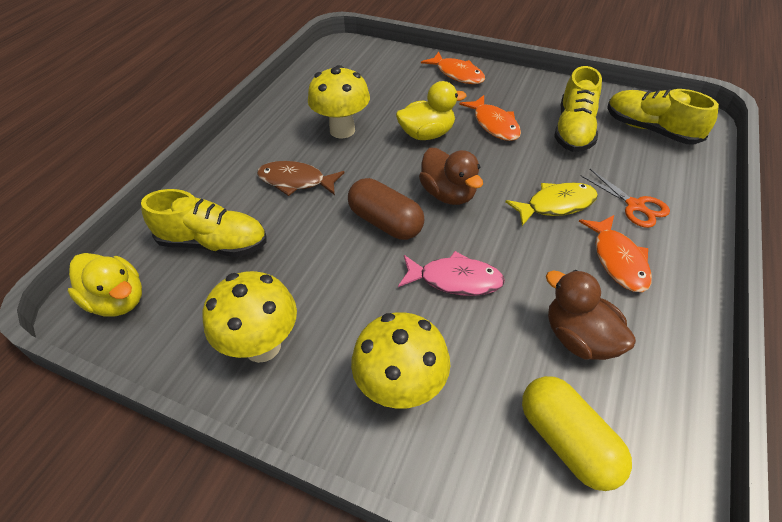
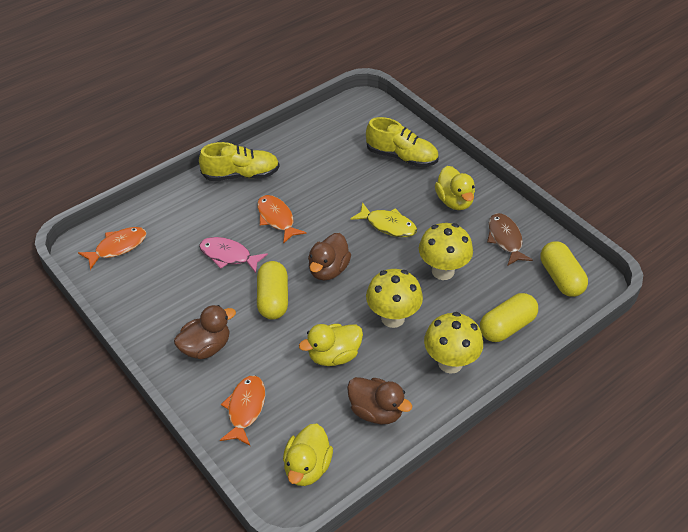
brown capsule: 1 -> 0
brown duck: 2 -> 3
orange scissors: 1 -> 0
yellow capsule: 1 -> 3
yellow duck: 2 -> 3
yellow shoe: 3 -> 2

